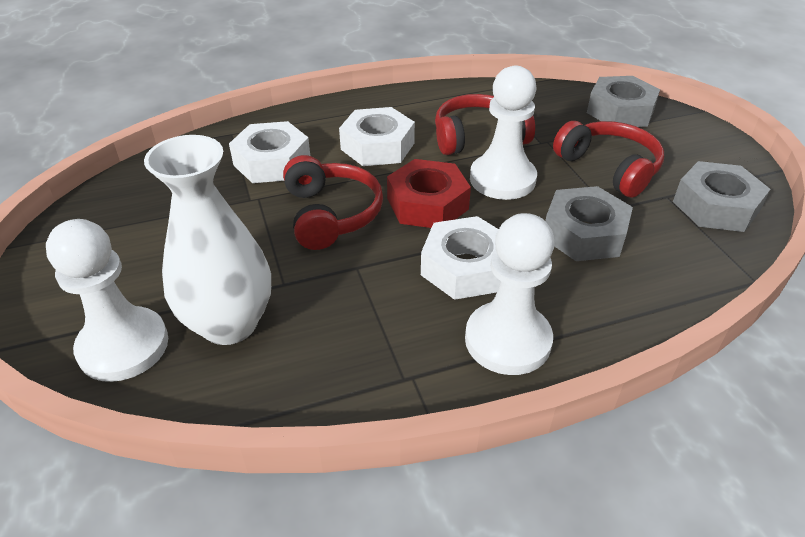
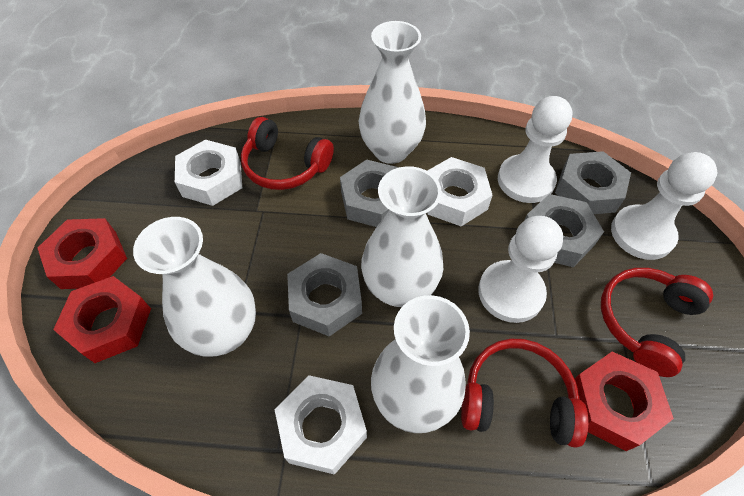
grey nut: 3 -> 4
red nut: 1 -> 3
white vase: 1 -> 4

